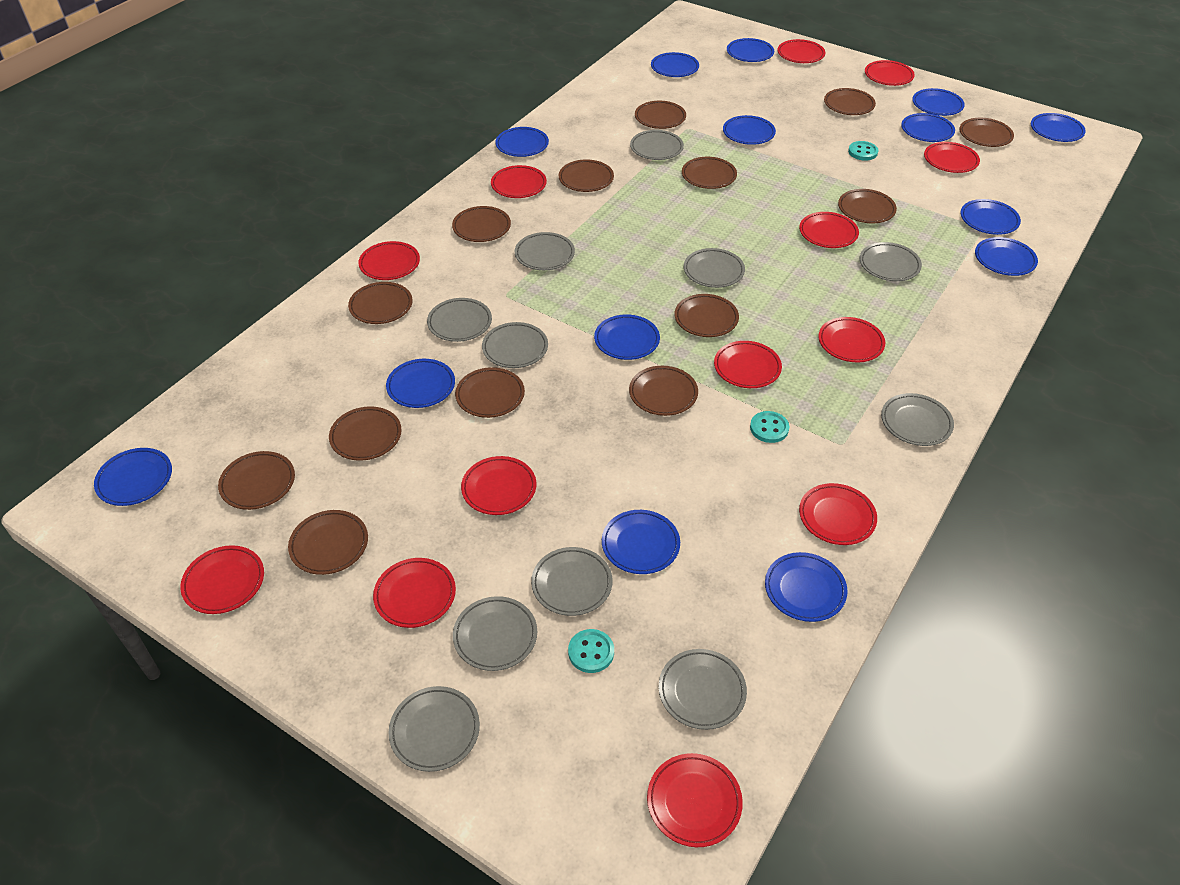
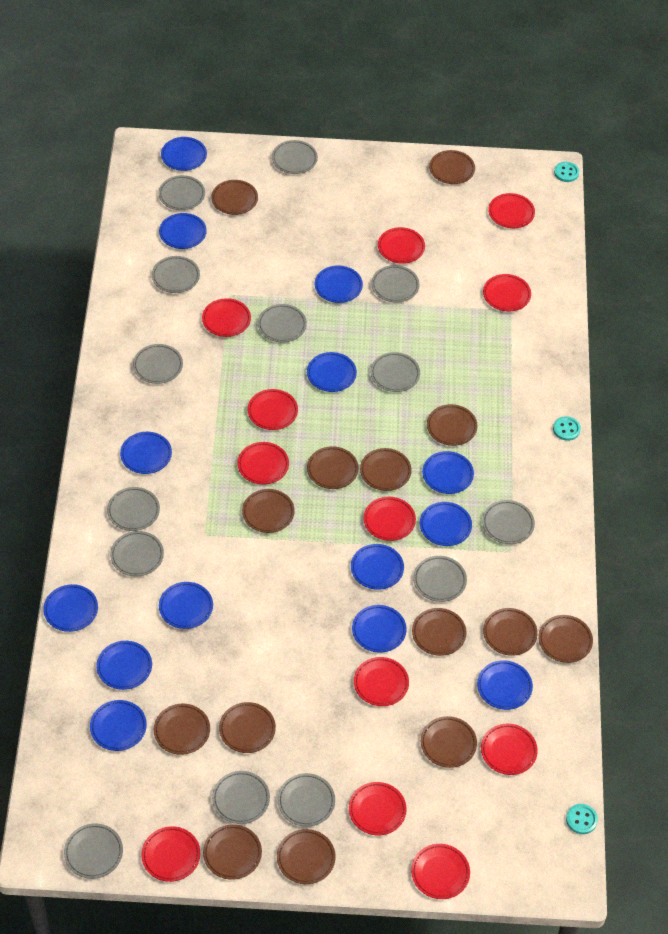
grey plate: 11 -> 14
red plate: 13 -> 12

